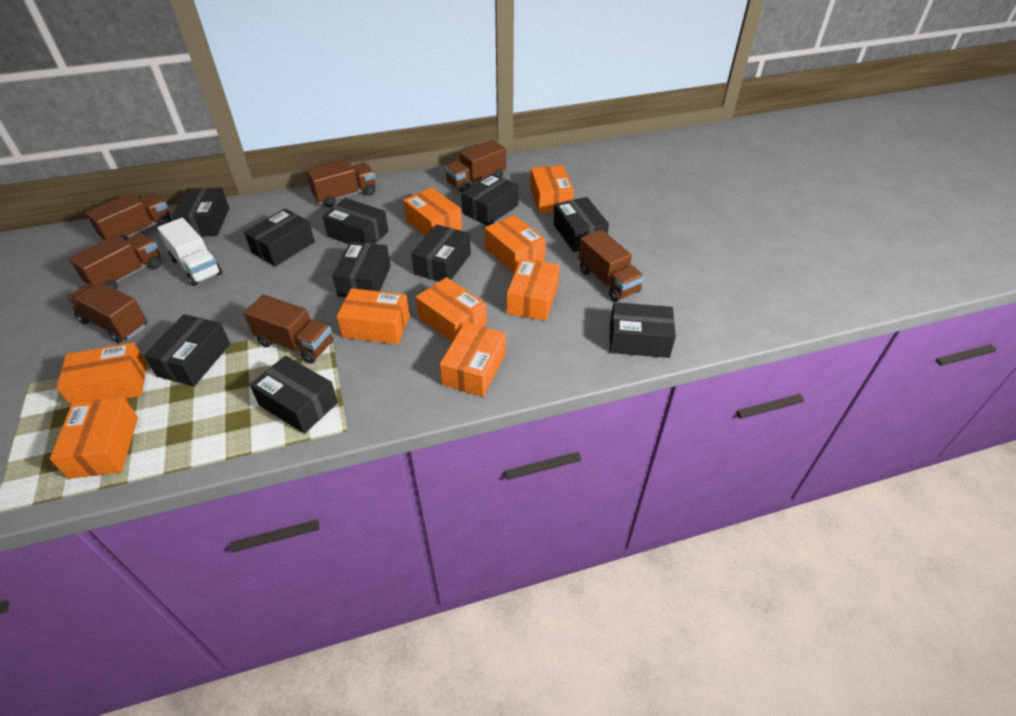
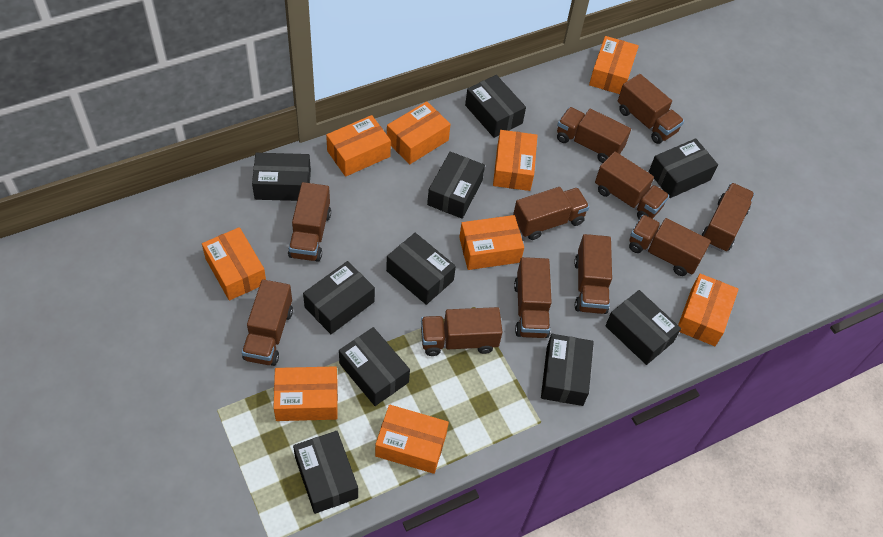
brown truck: 7 -> 11
white truck: 1 -> 0

